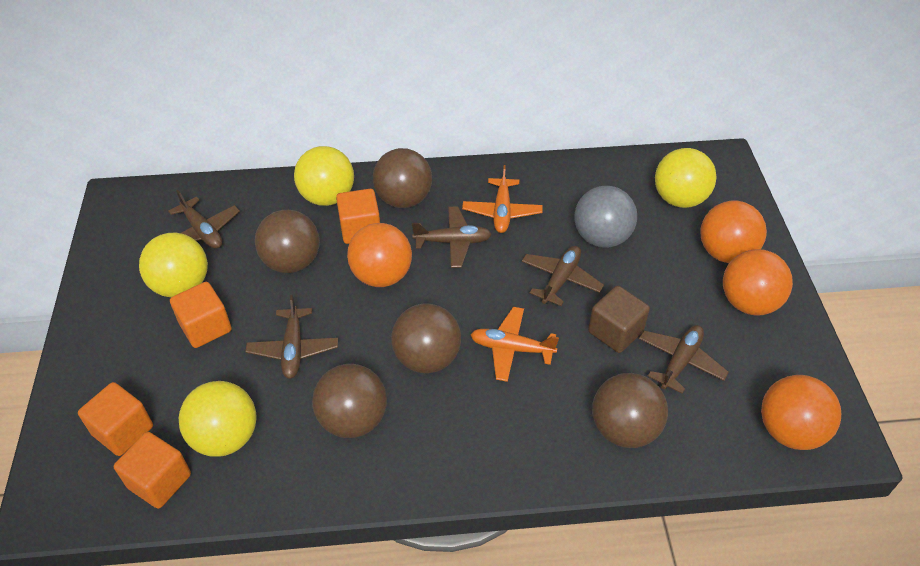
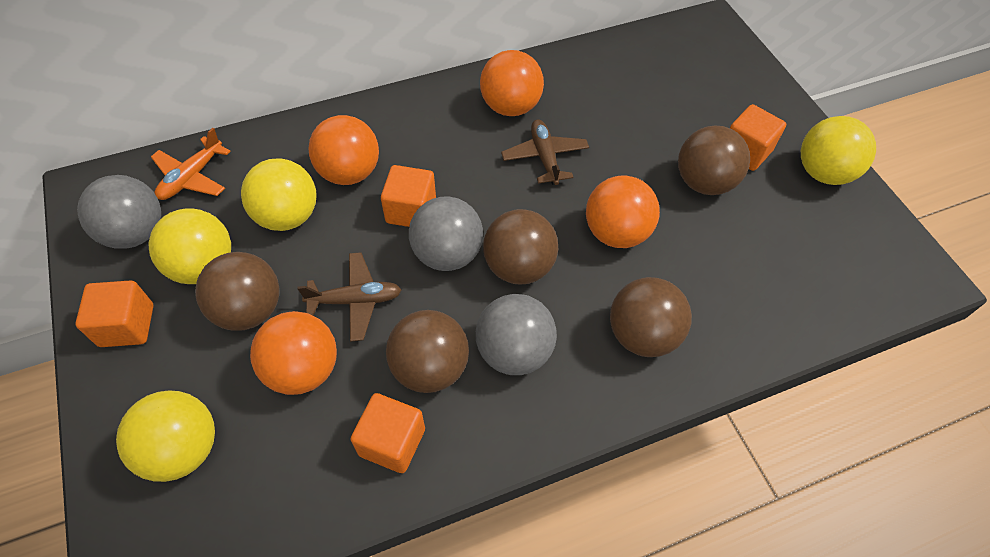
brown cube: 1 -> 0
brown plane: 5 -> 2
grey ball: 1 -> 3
orange plane: 2 -> 1

